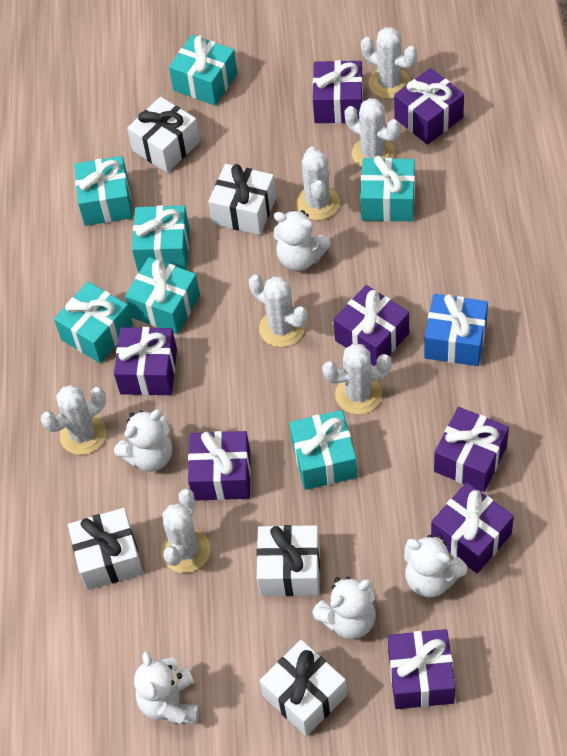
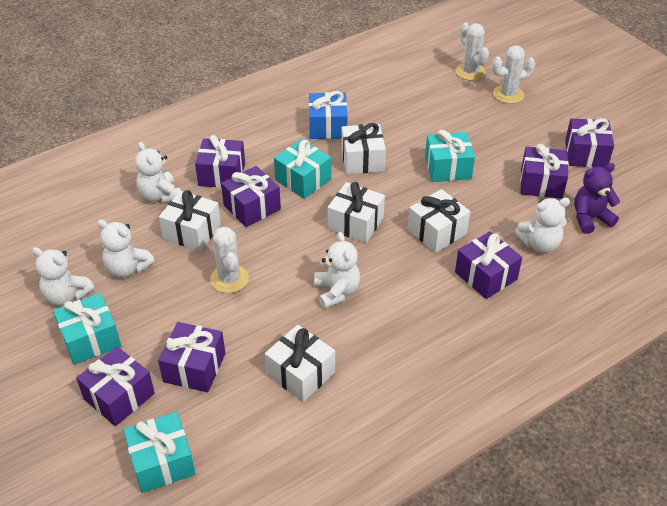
purple gift: 8 -> 7
purple teddy bear: 0 -> 1
turquoise gift: 7 -> 4
white cactus: 7 -> 3

